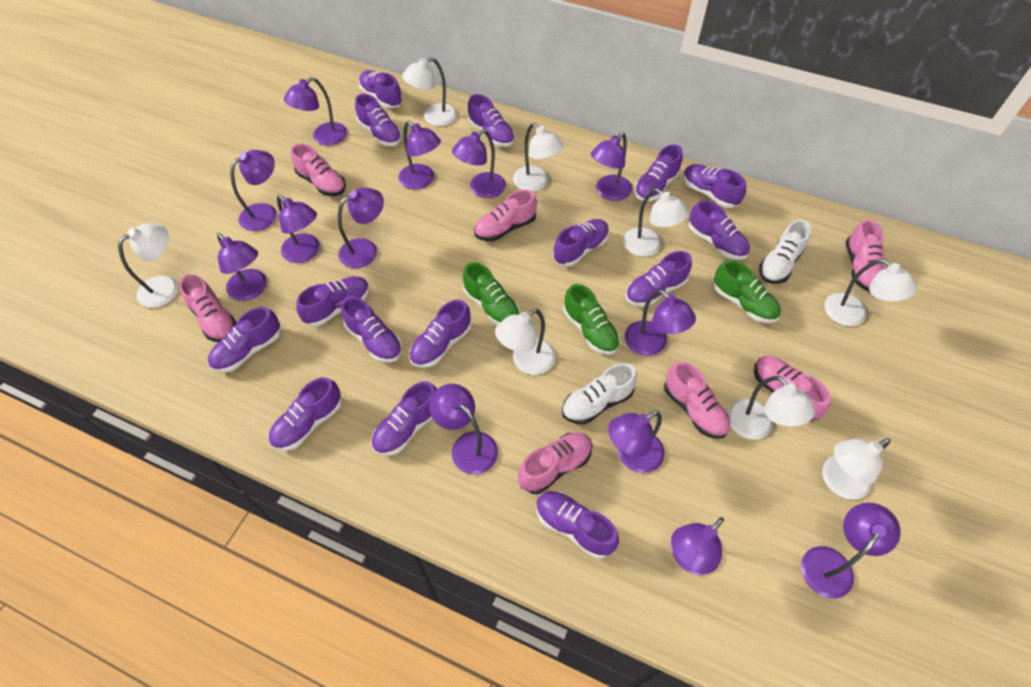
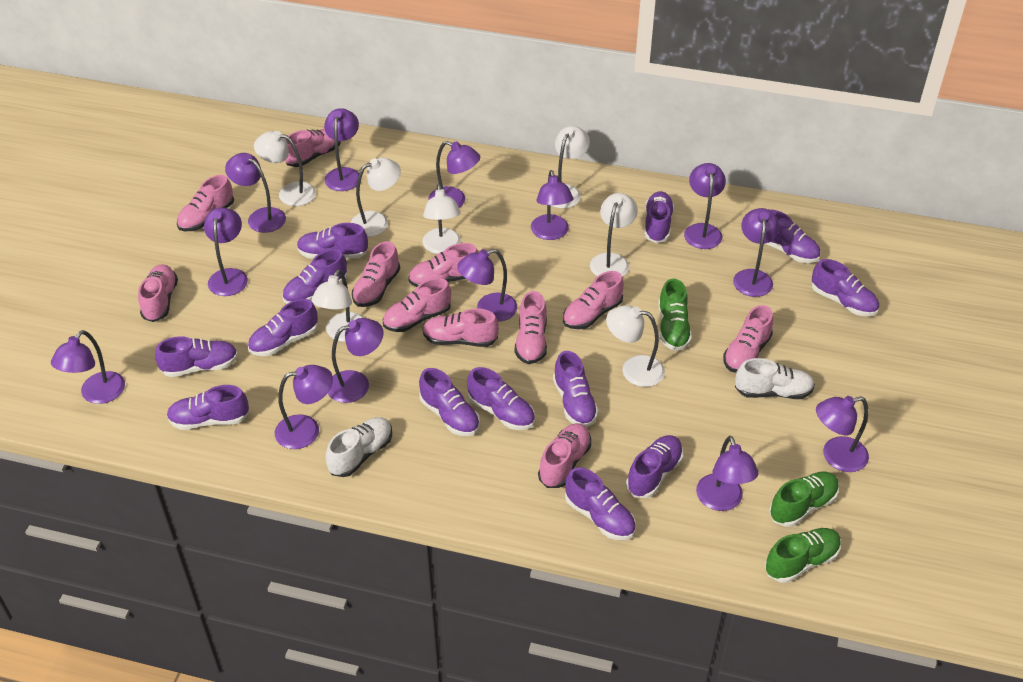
pink shoe: 7 -> 11
purple shoe: 15 -> 13
white lamp: 8 -> 7

